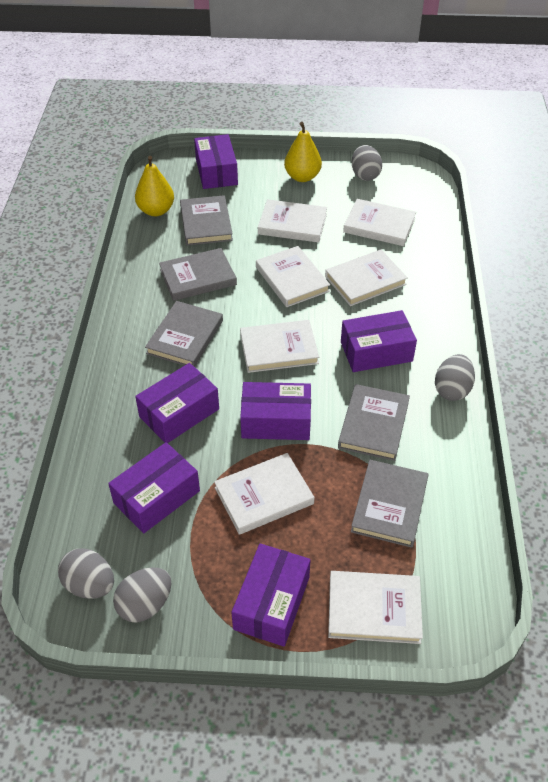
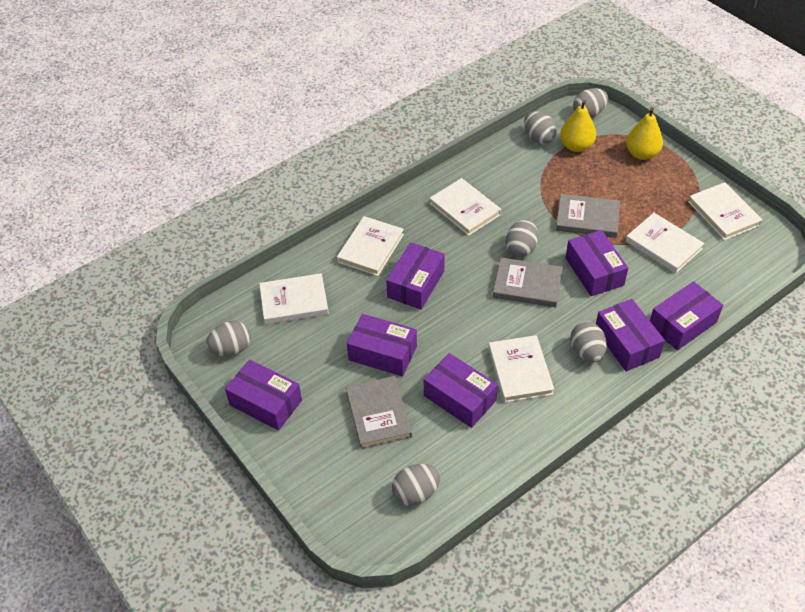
grey book: 5 -> 3
grey egg: 4 -> 6
purple box: 6 -> 7
white book: 7 -> 6

